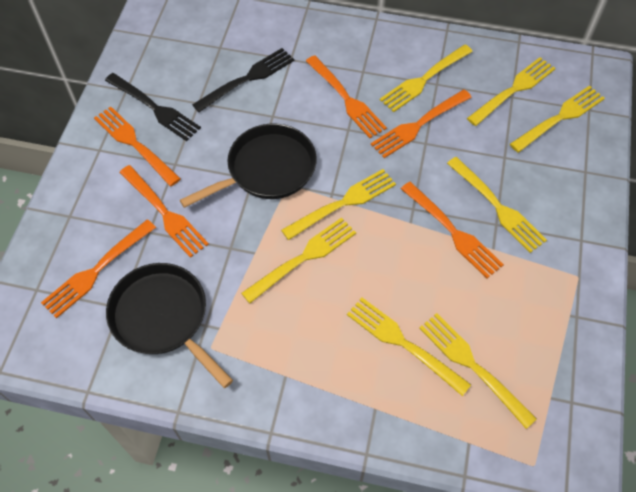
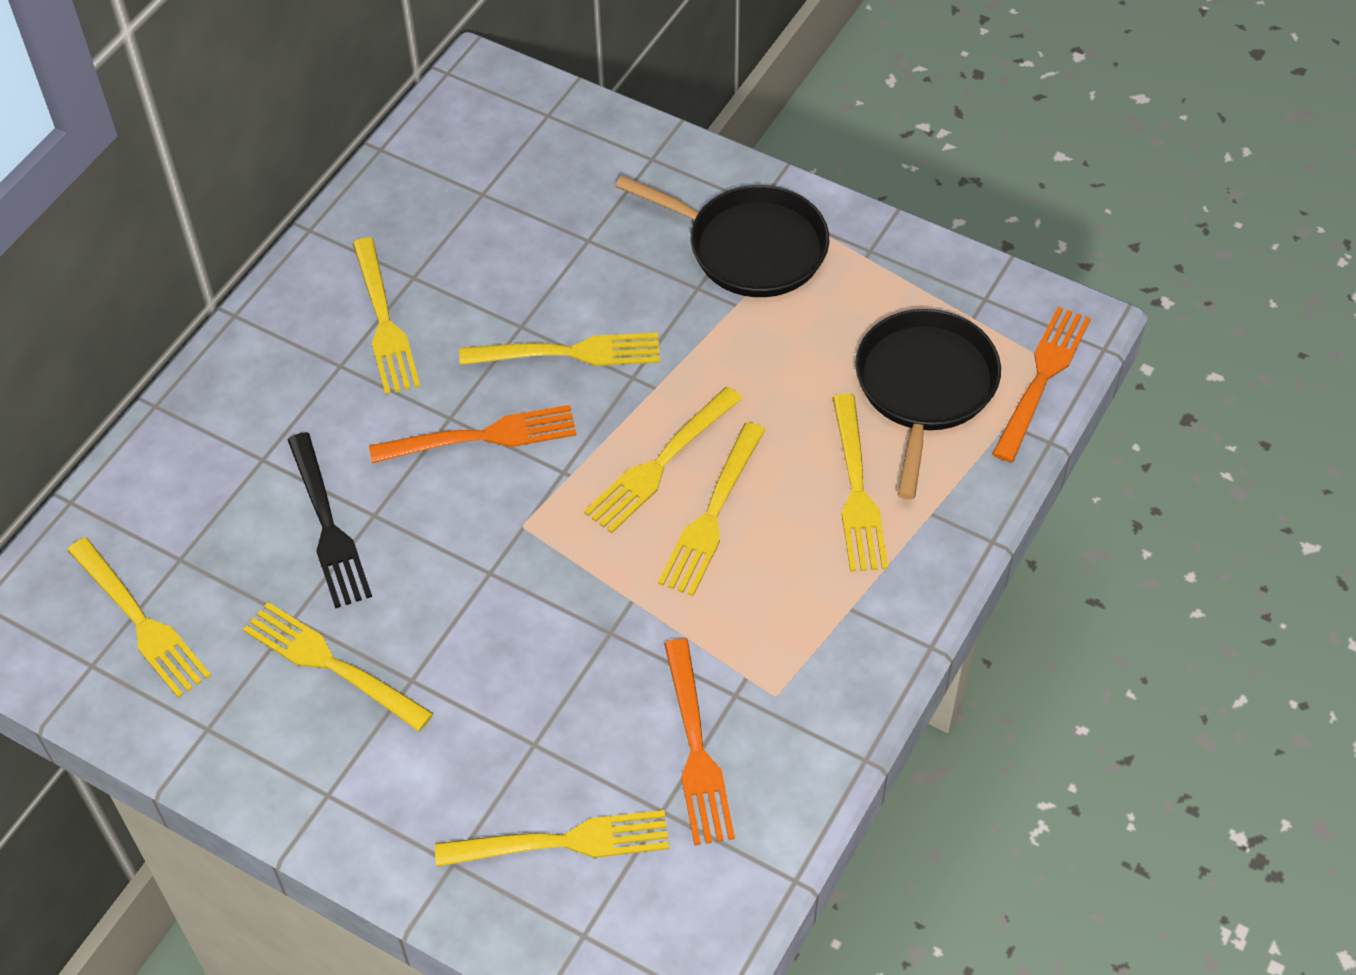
black fork: 2 -> 1
orange fork: 6 -> 3

